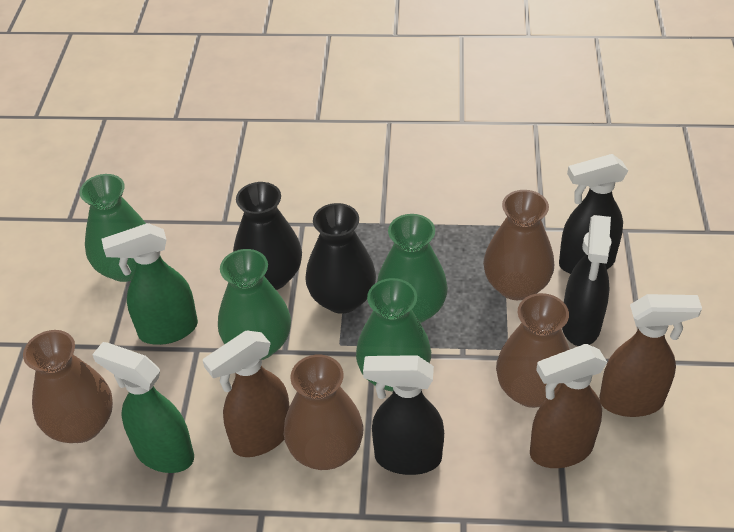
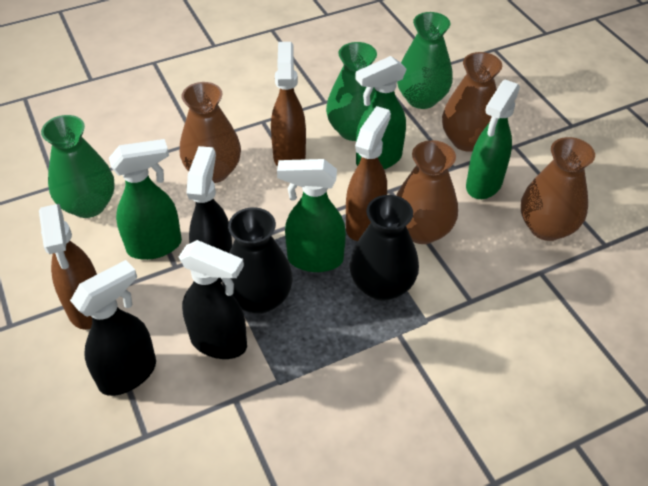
green spray bottle: 2 -> 4
green vase: 4 -> 3

